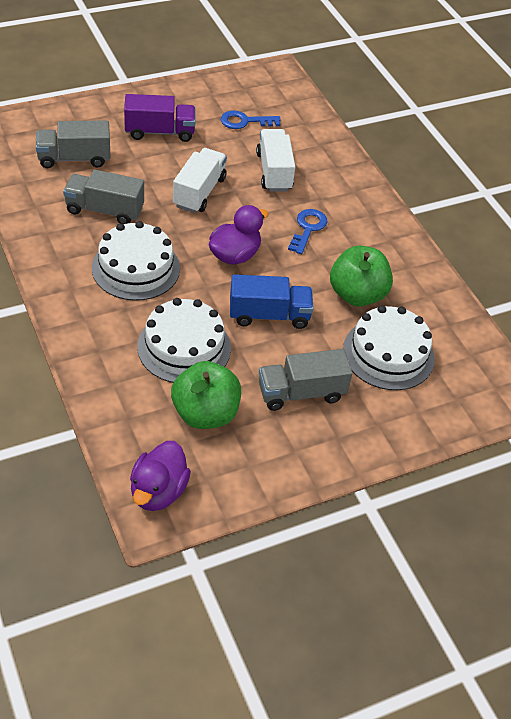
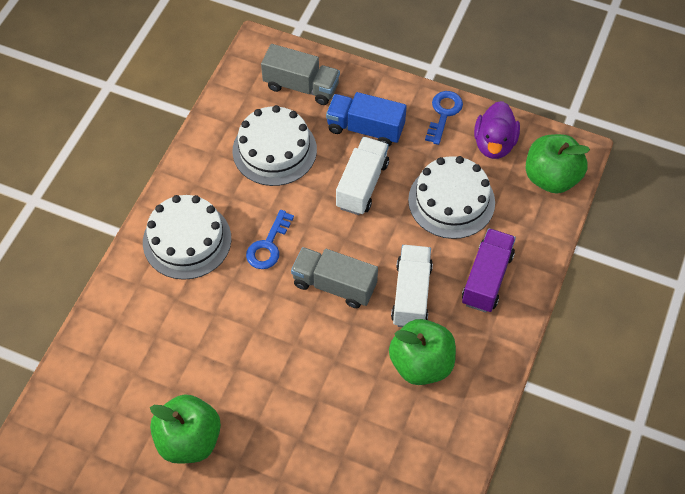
green apple: 2 -> 3
grey truck: 3 -> 2
purple duck: 2 -> 1

